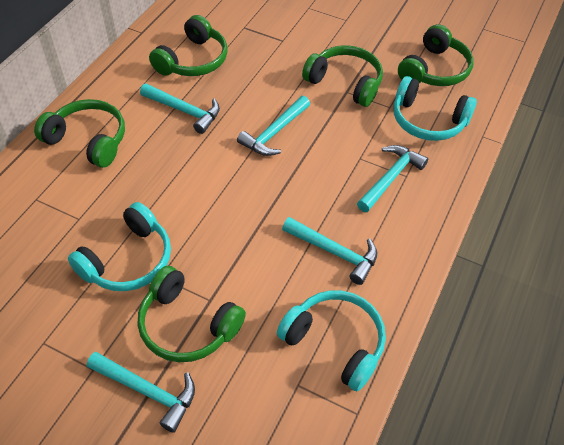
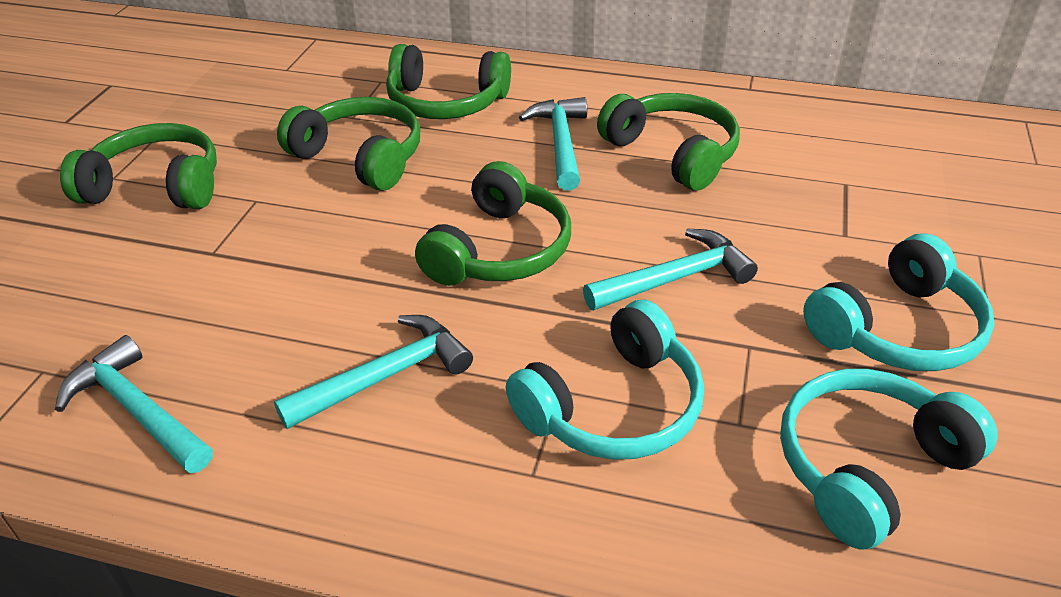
turquoise hammer: 5 -> 4

